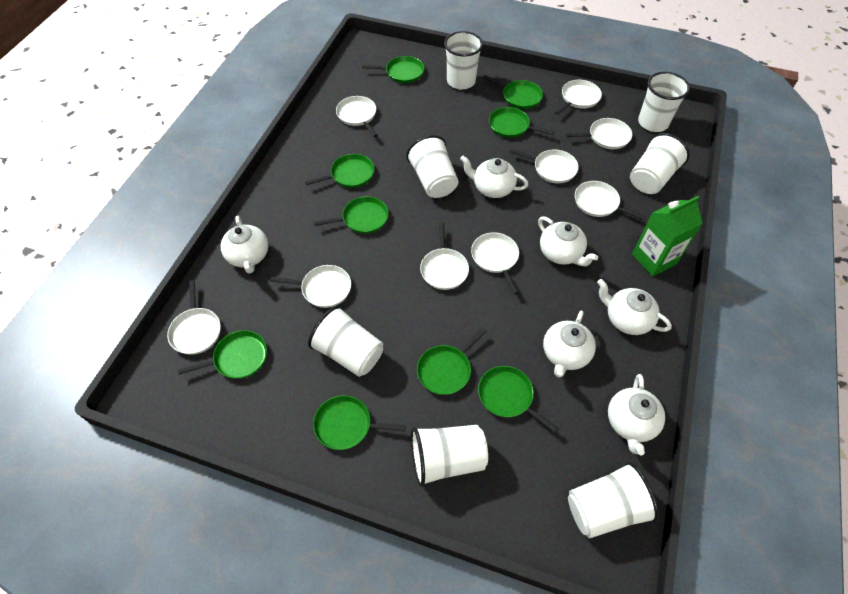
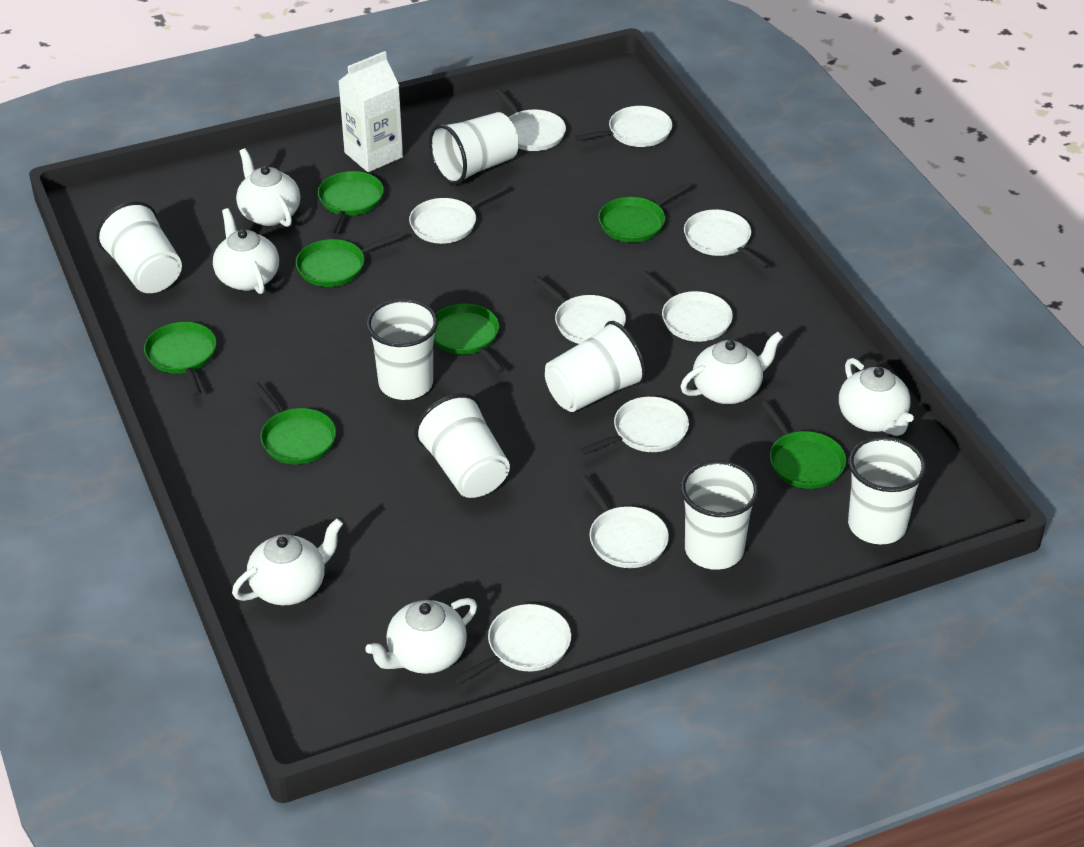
green carton: 1 -> 0
green pan: 9 -> 7
white carton: 0 -> 1

